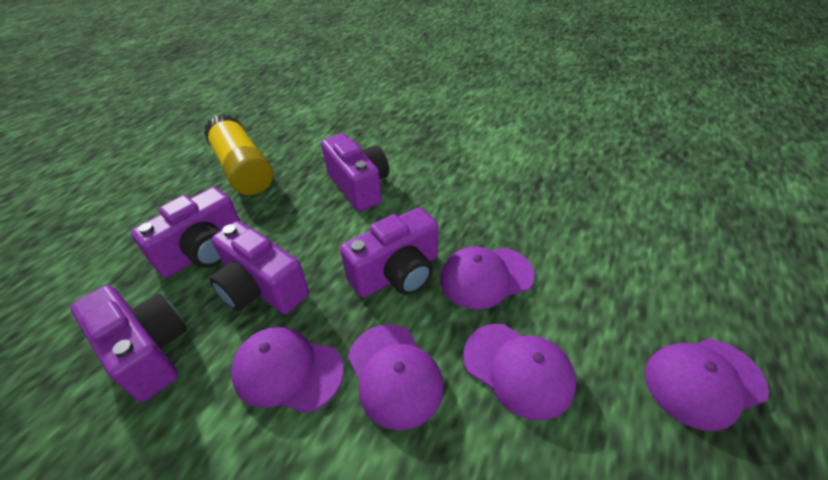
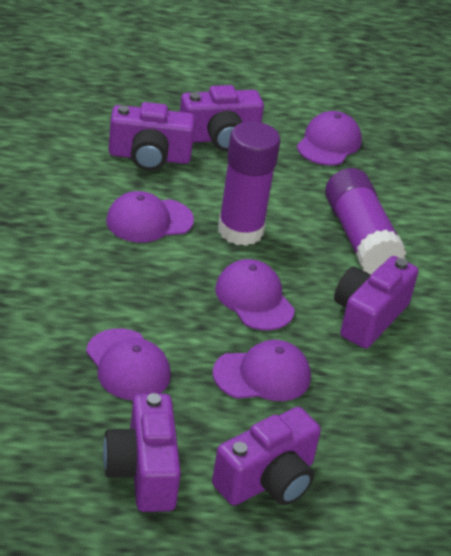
purple glue stick: 0 -> 2
yellow glue stick: 1 -> 0

